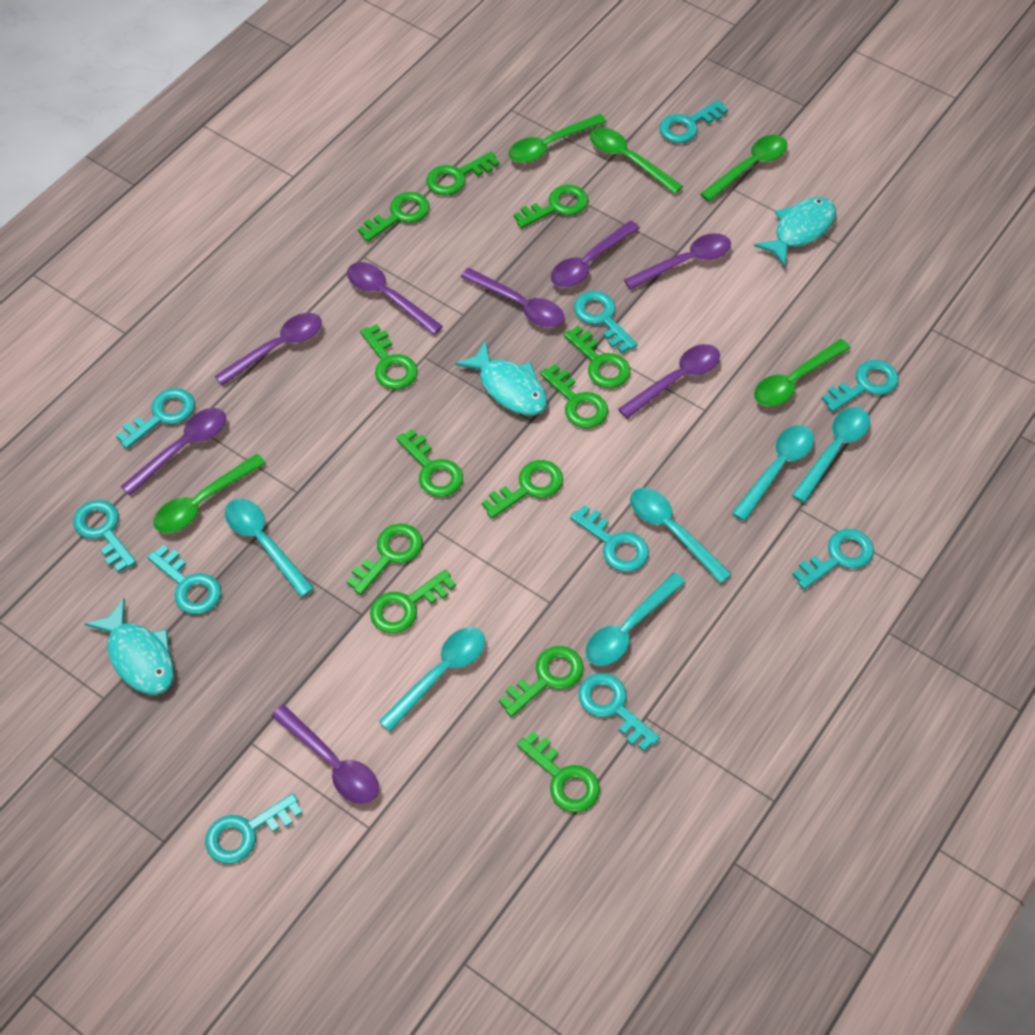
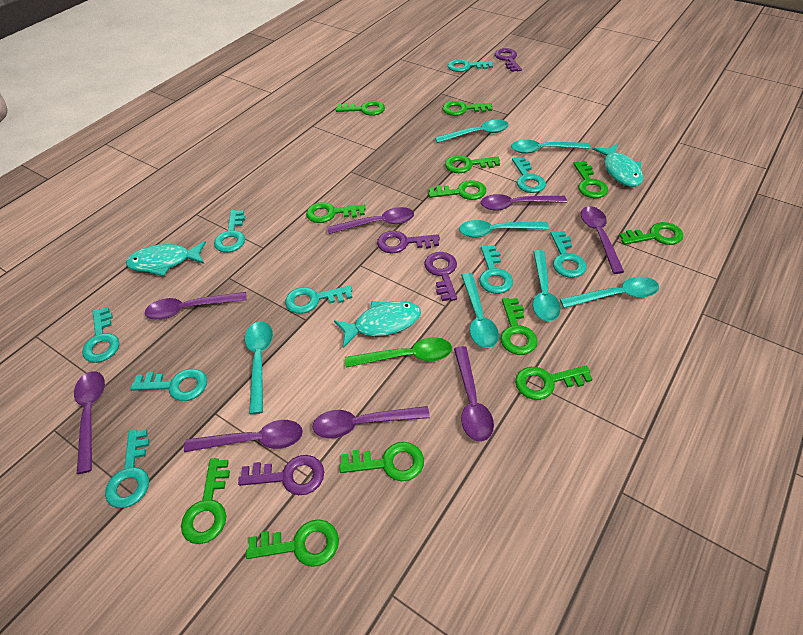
green spoon: 5 -> 1
purple key: 0 -> 4
turquoise key: 10 -> 9
turquoise spoon: 6 -> 7

